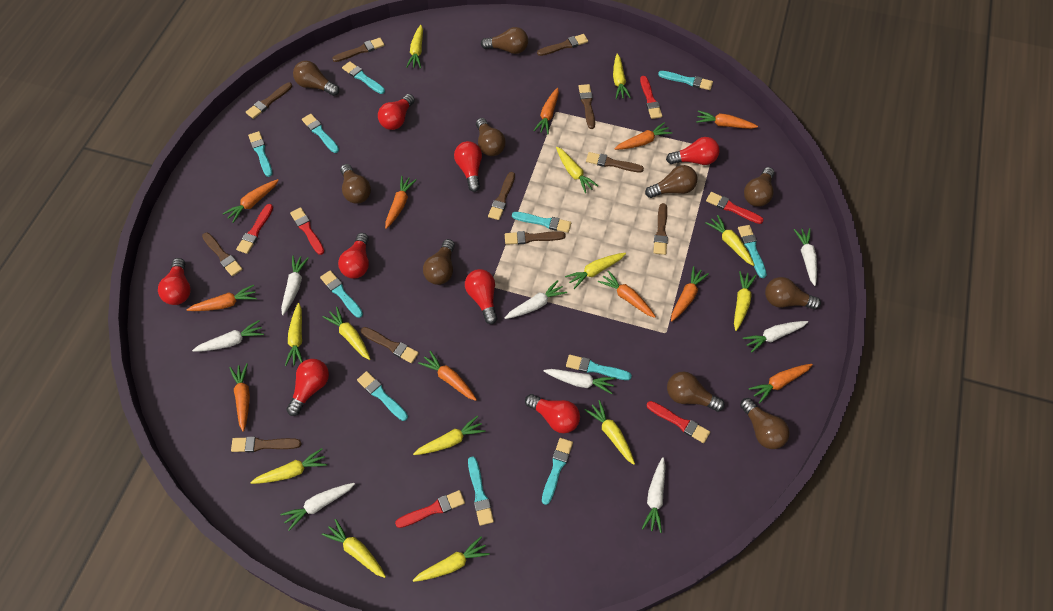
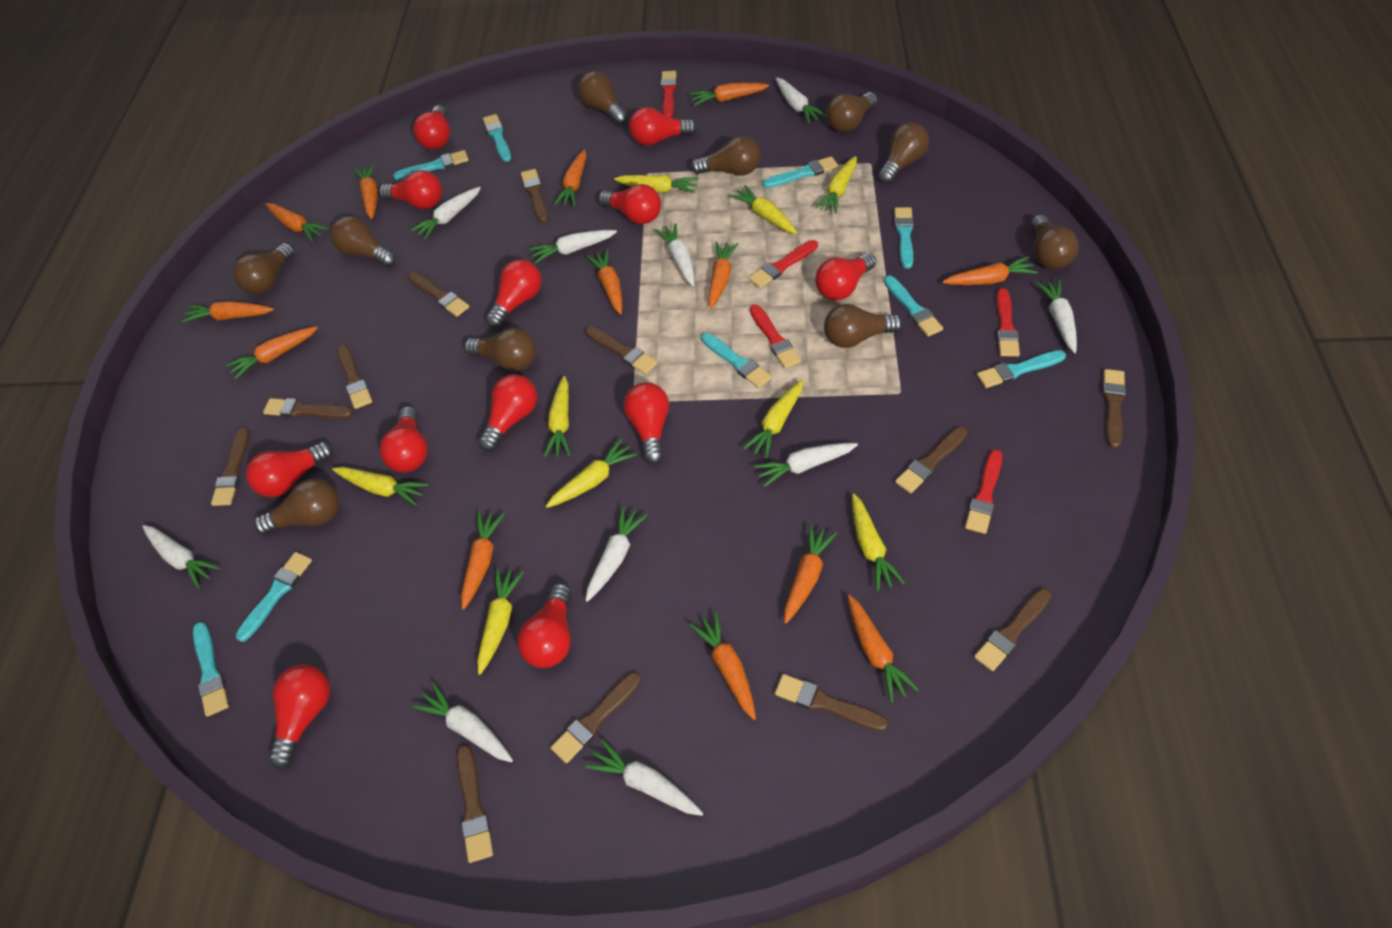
brown brush: 11 -> 12
orange carrot: 11 -> 13
red brush: 6 -> 5
red light bulb: 8 -> 12
turquoise brush: 11 -> 9
white carrot: 8 -> 10
yellow carrot: 13 -> 9

